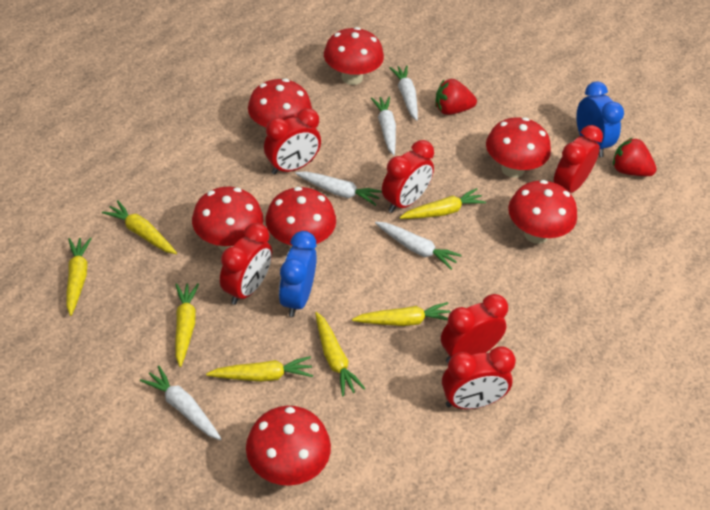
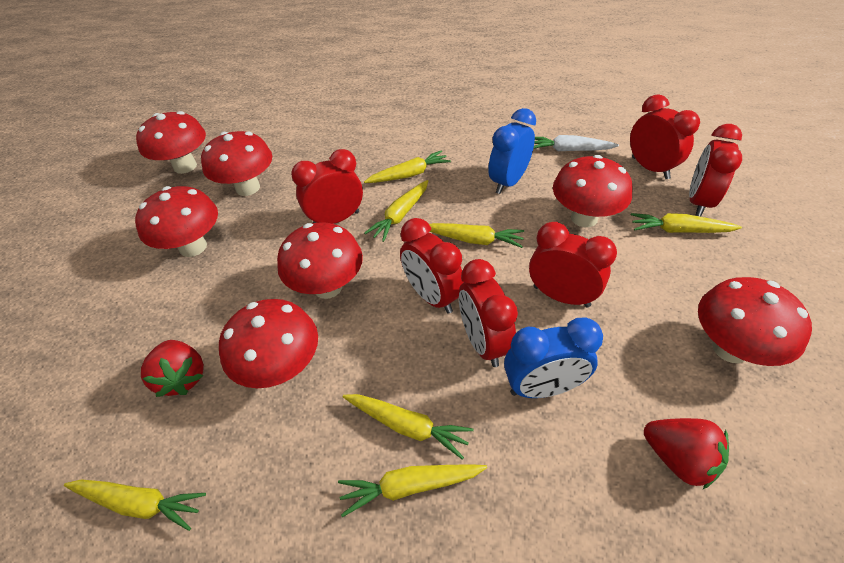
white carrot: 5 -> 1

